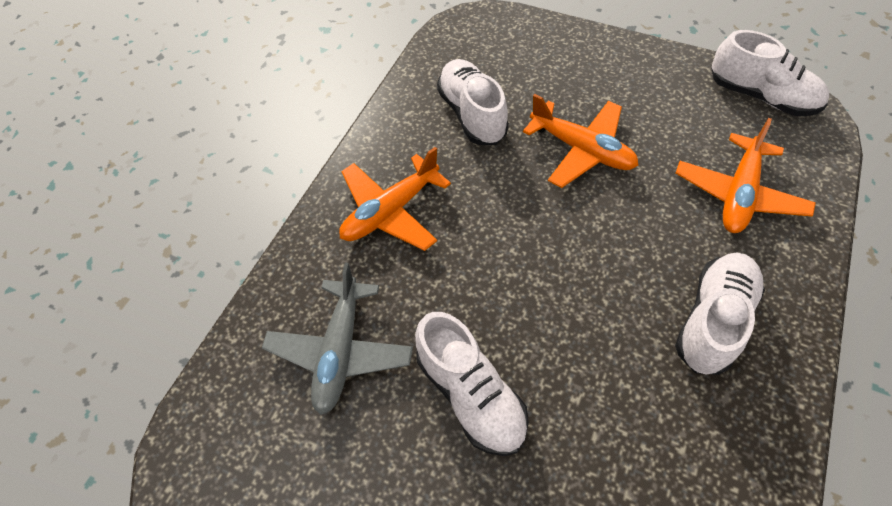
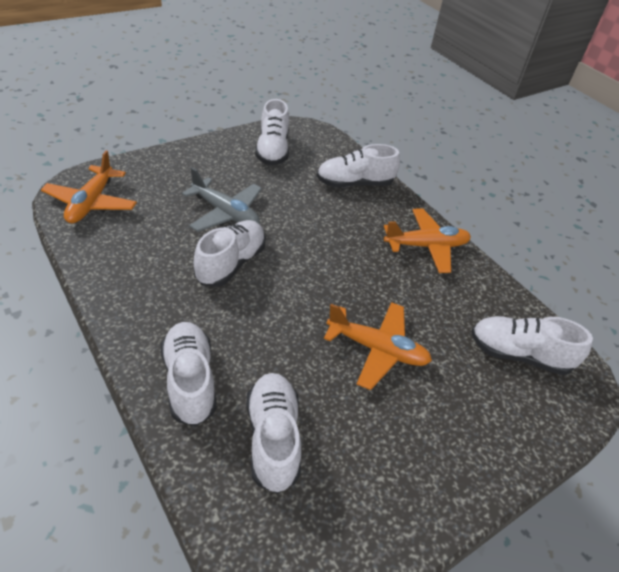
white shoe: 4 -> 6

